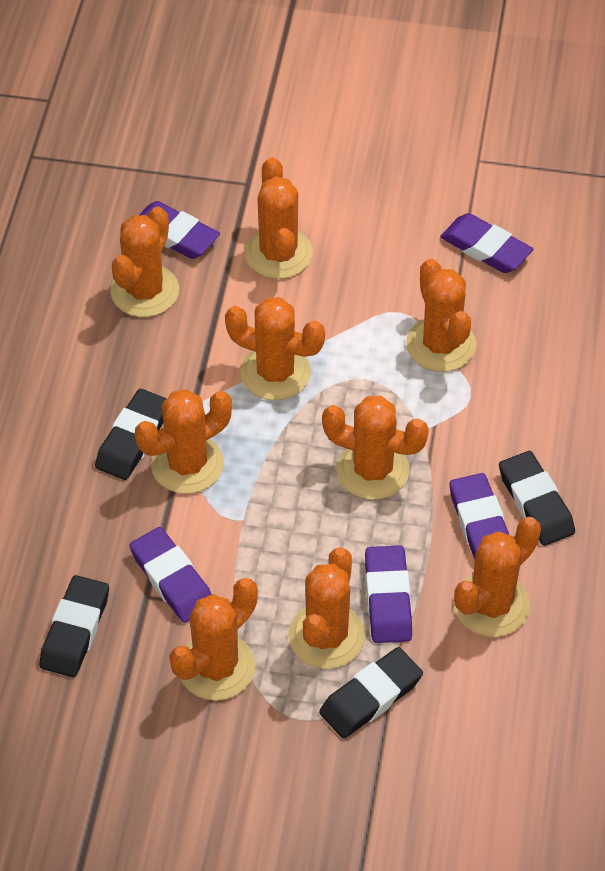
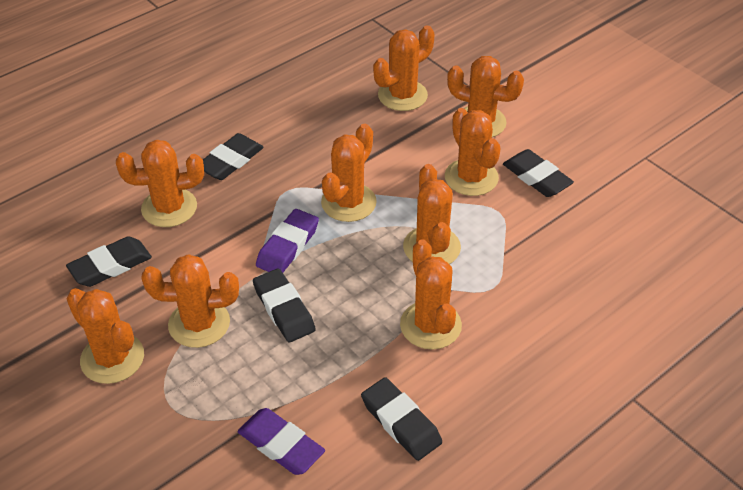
black eraser: 4 -> 5
purple eraser: 5 -> 2

